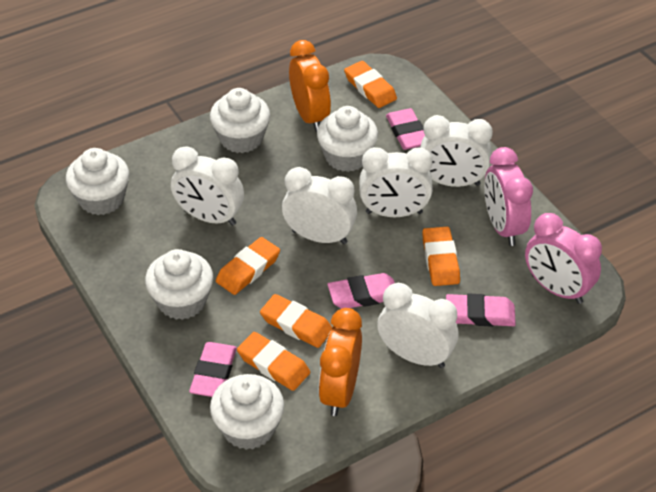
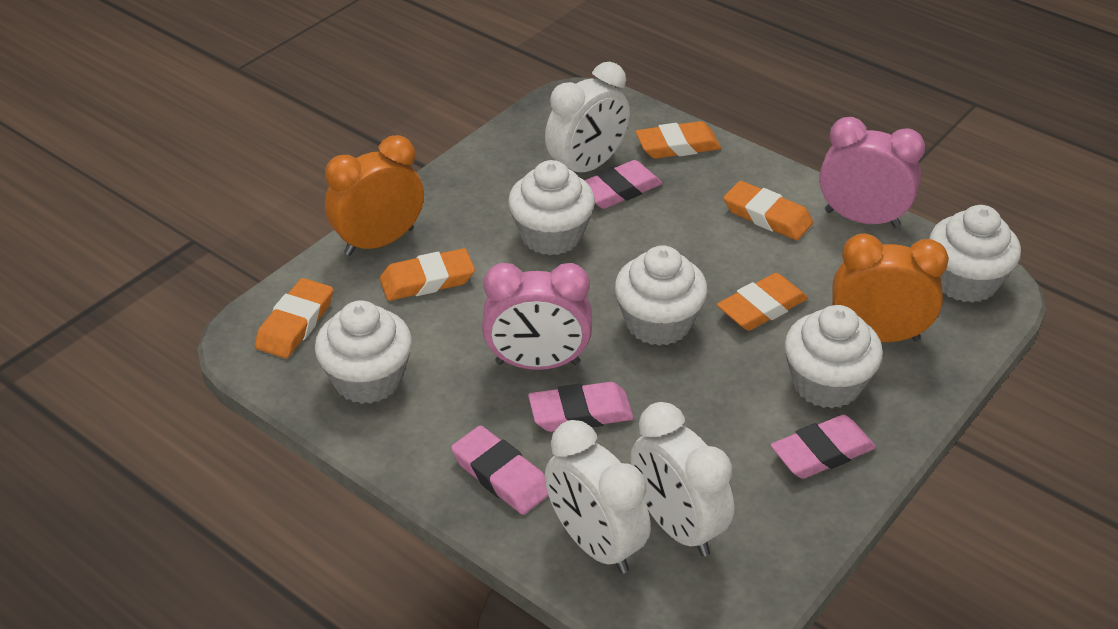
white clock: 5 -> 3

